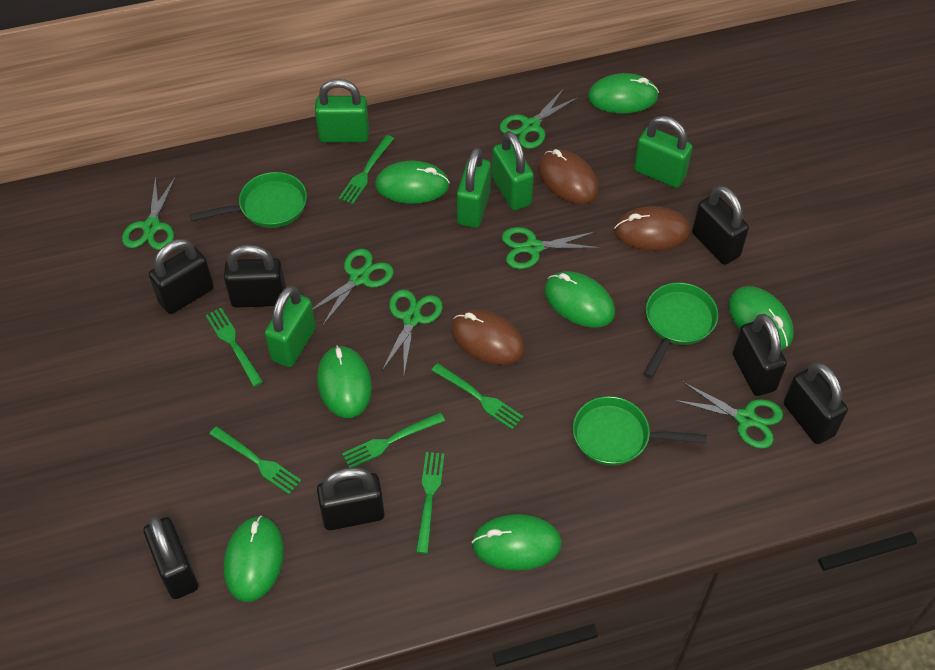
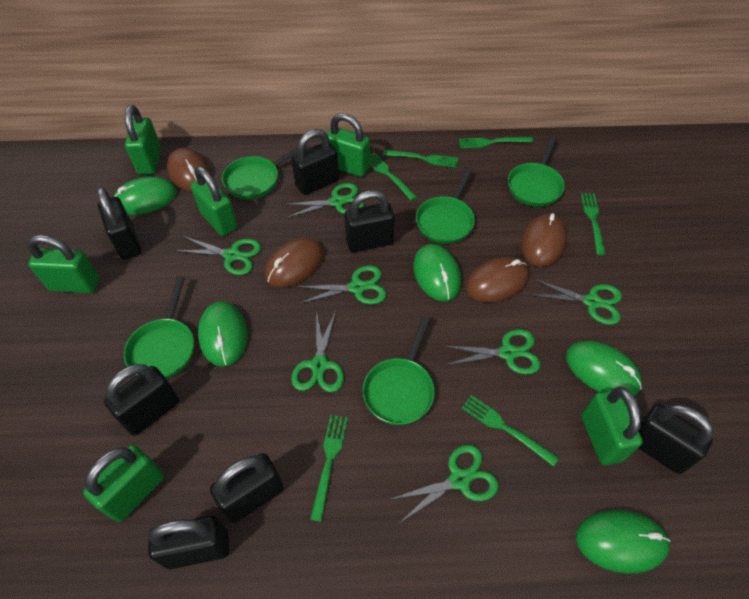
brown mouse: 3 -> 4
green mouse: 7 -> 5
green padlock: 5 -> 6
green pan: 3 -> 5
green scissors: 6 -> 7

